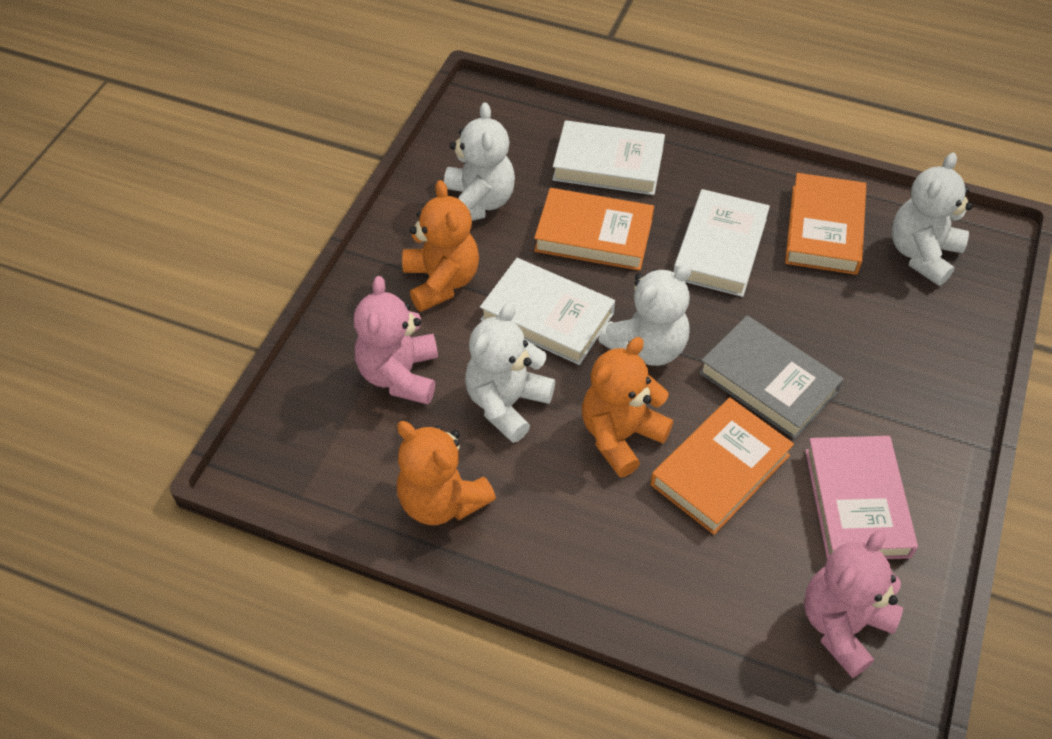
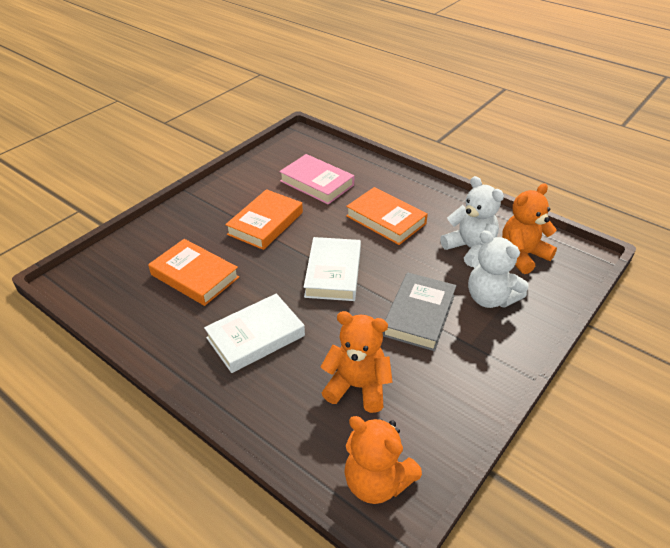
pink teddy bear: 2 -> 0
white book: 3 -> 2
white teddy bear: 4 -> 2

